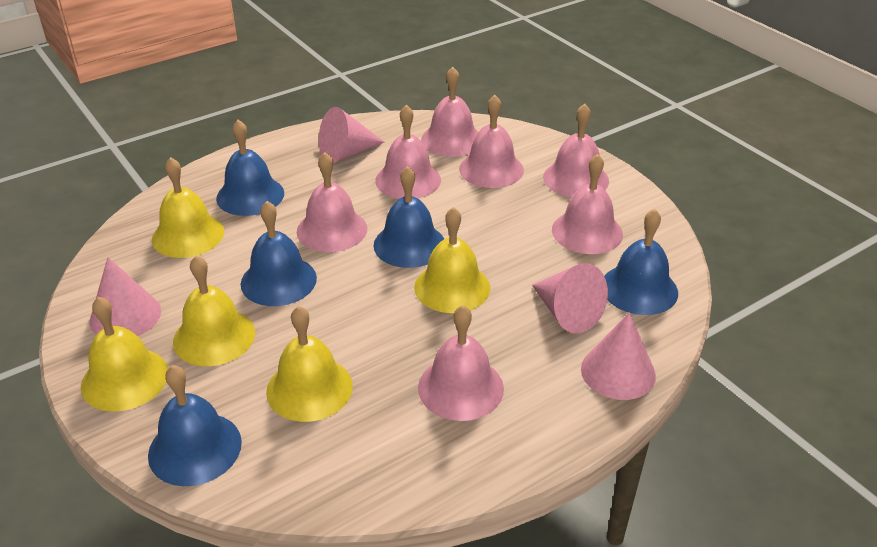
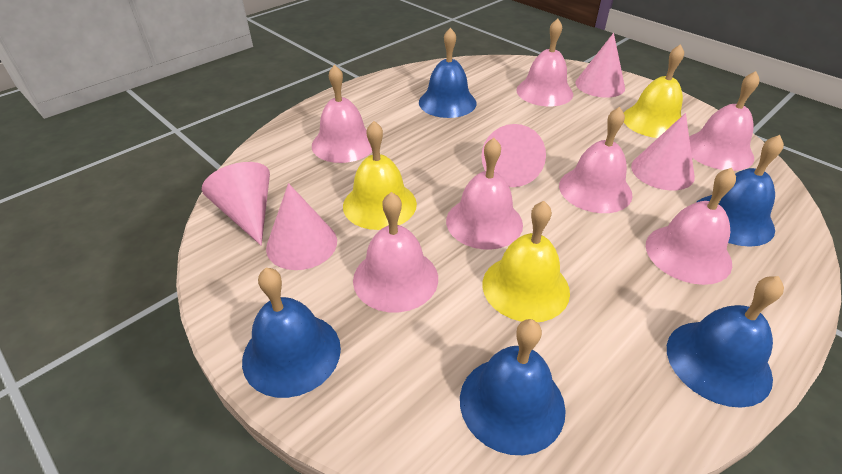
pink cone: 4 -> 5
yellow bell: 5 -> 3

